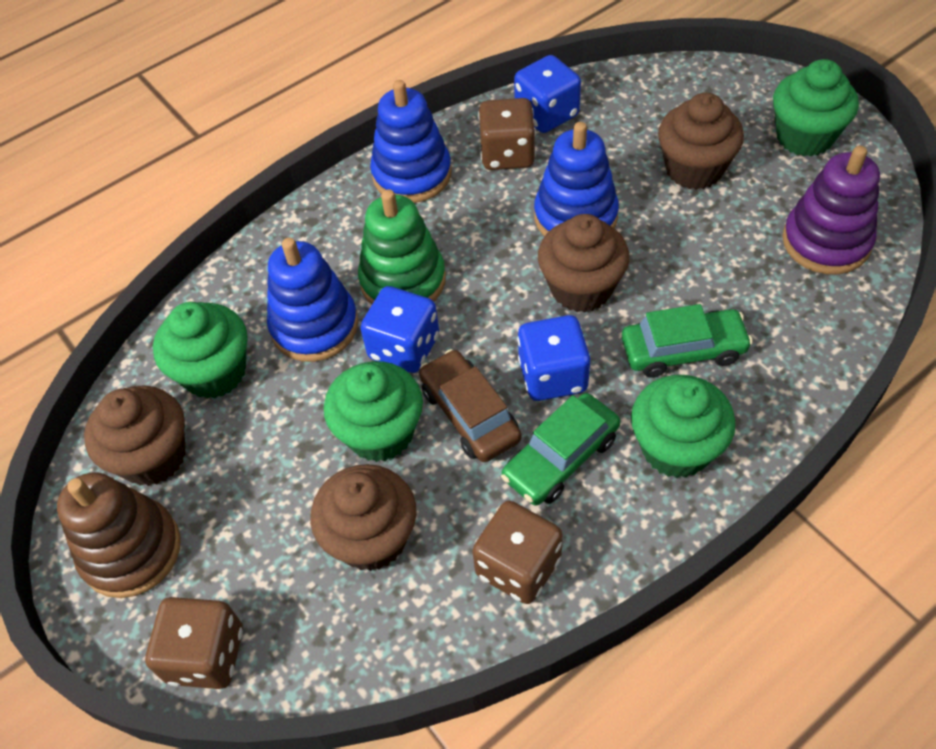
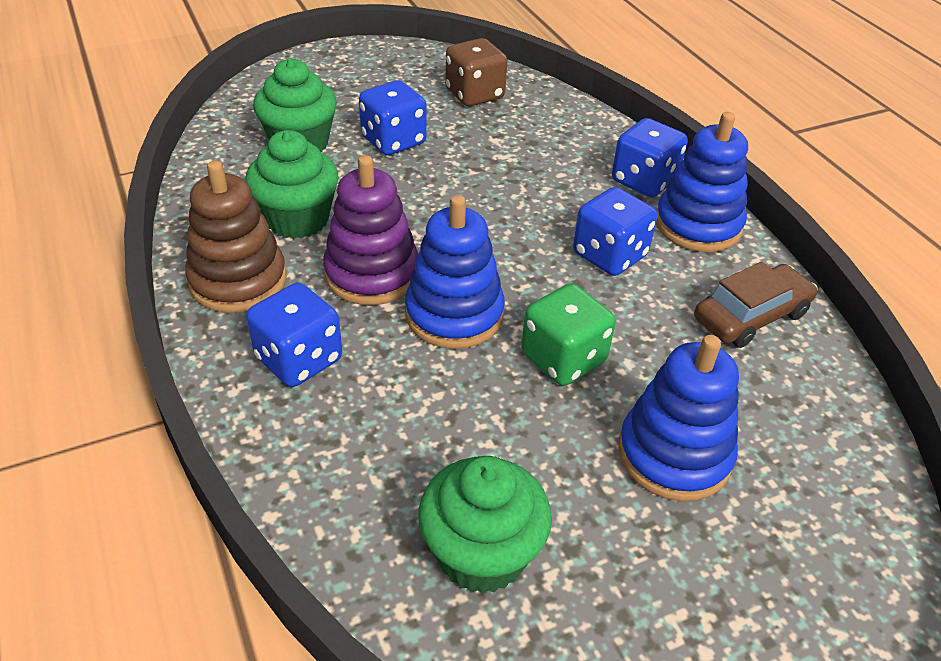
blue dice: 3 -> 4
brown cupcake: 4 -> 0
brown dice: 3 -> 1
green car: 2 -> 0
green cupcake: 4 -> 3
green dice: 0 -> 1
green stacking toy: 1 -> 0

